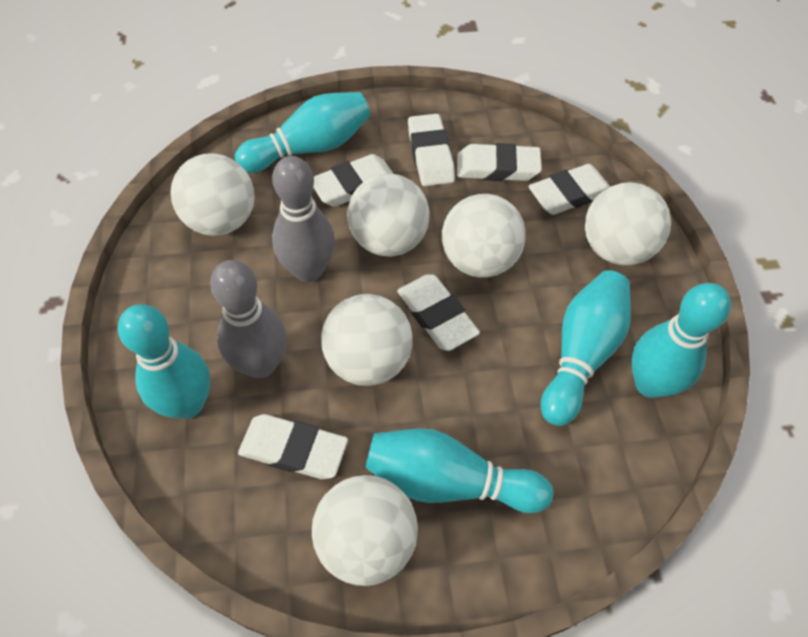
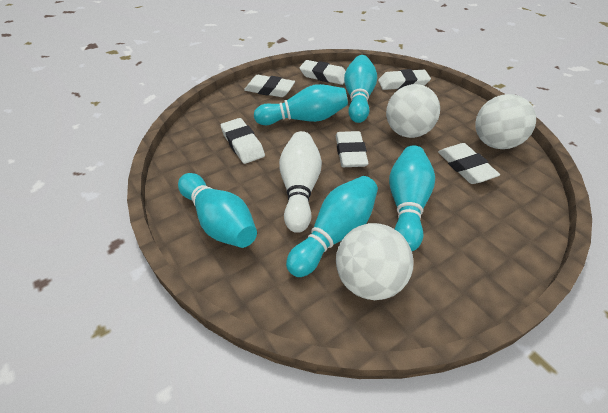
grey bowling pin: 2 -> 0
white ball: 6 -> 3
white bowling pin: 0 -> 1

